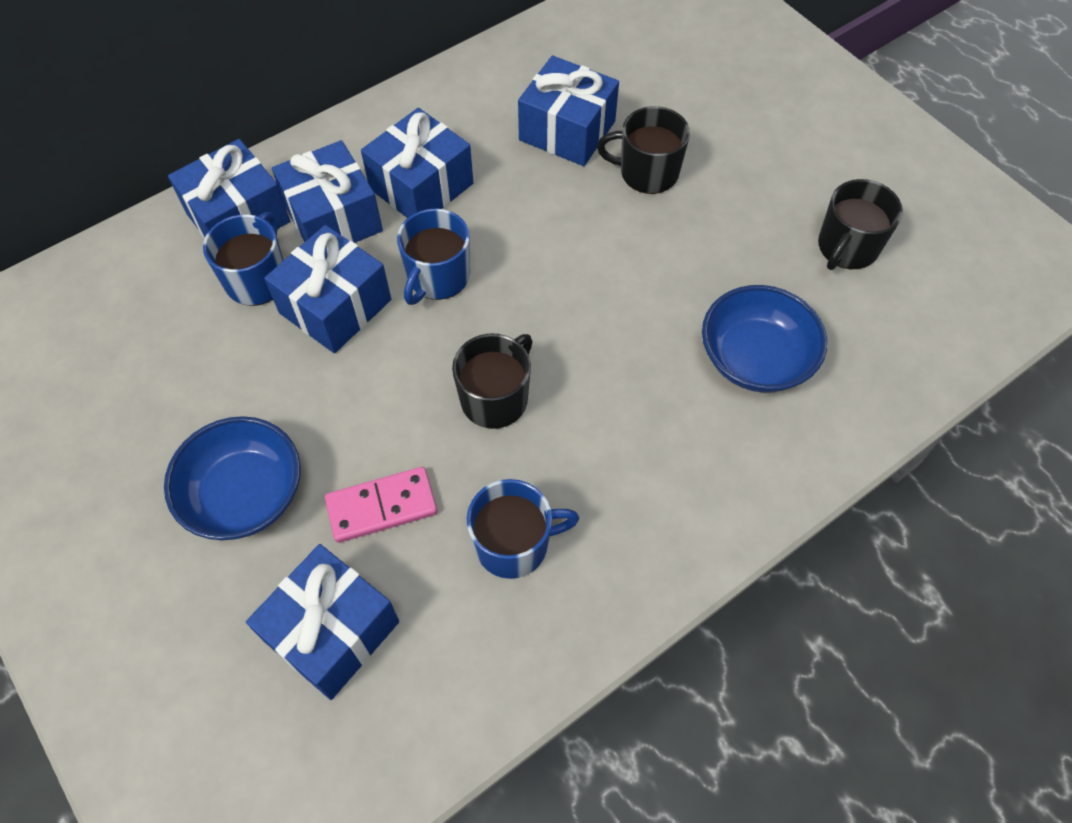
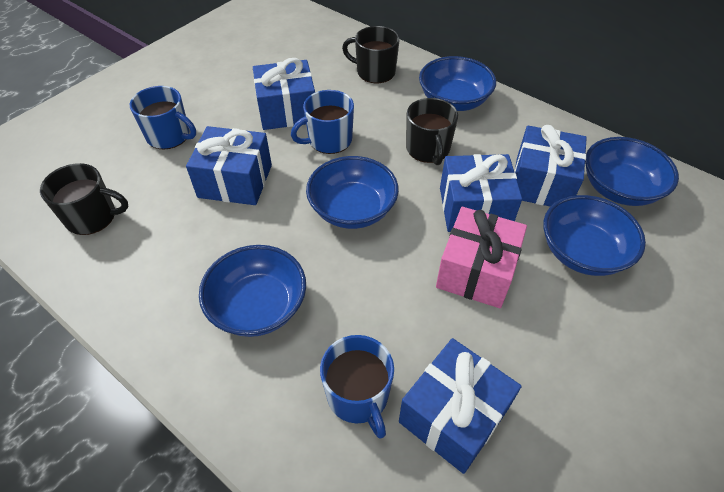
blue bowl: 2 -> 5
blue gift: 6 -> 5
pink domino: 1 -> 0
pink gift: 0 -> 1

